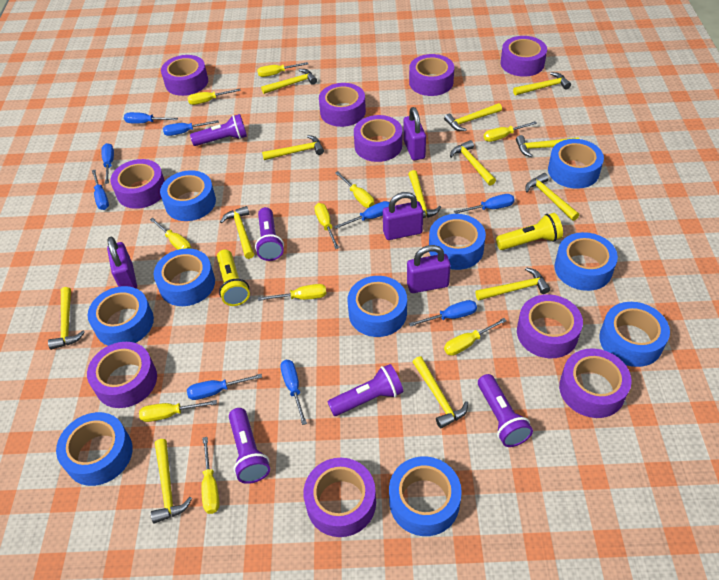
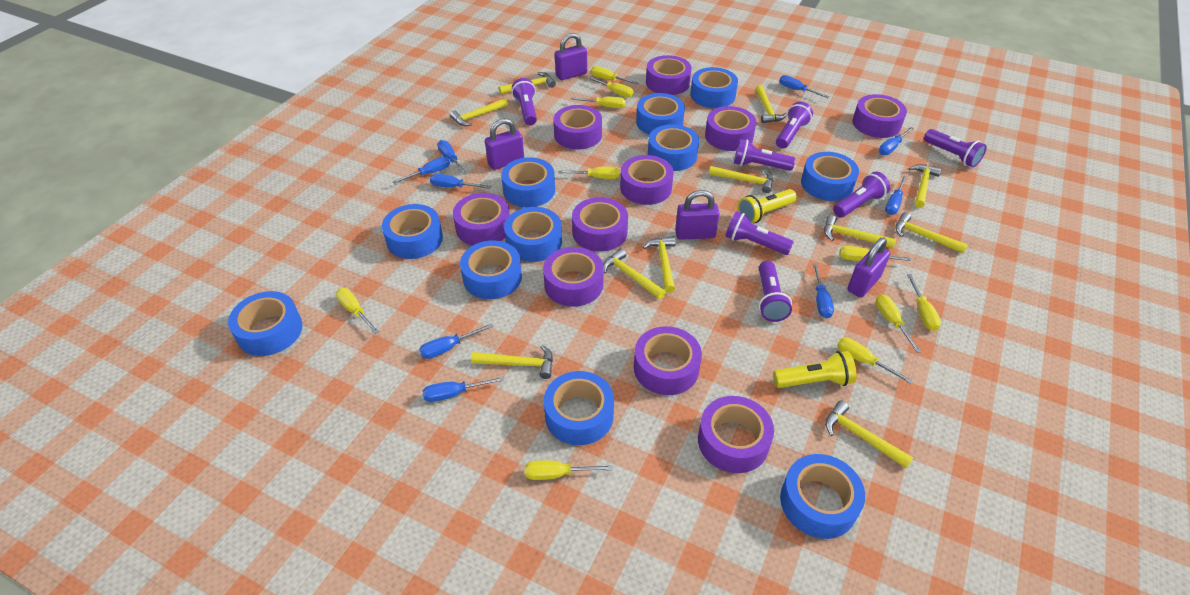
blue tape: 10 -> 11
purple flashlight: 5 -> 7
yellow hammer: 13 -> 11

